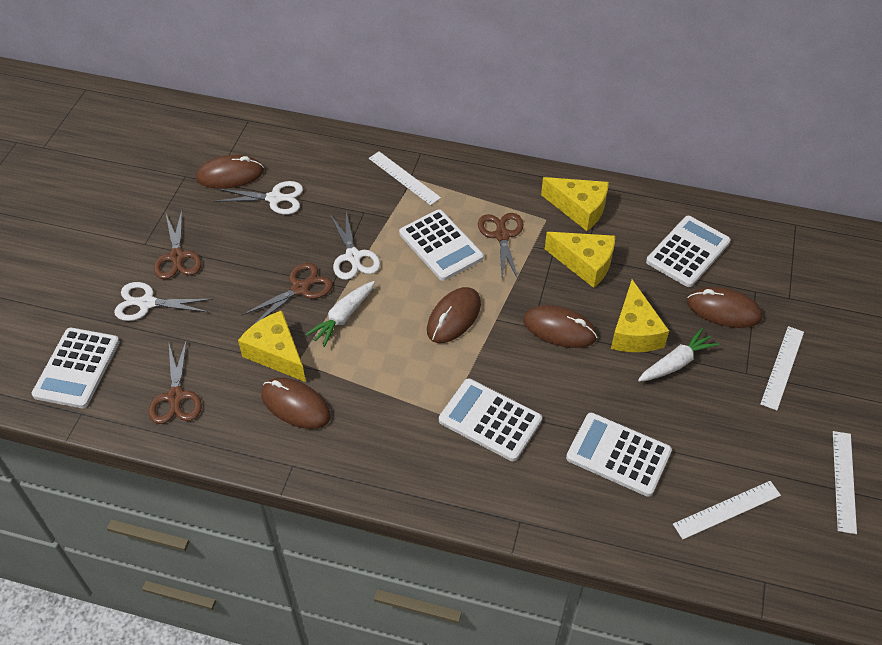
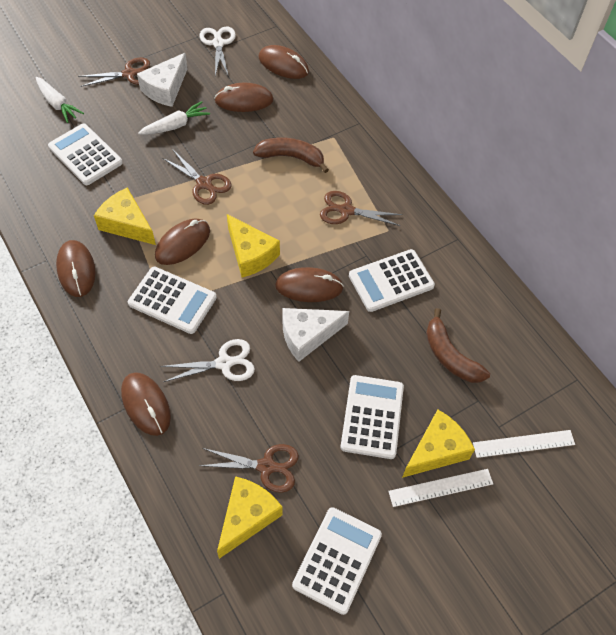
brown banana: 0 -> 2
brown mouse: 5 -> 6
white cheese: 0 -> 2
white ruler: 4 -> 2
white scissors: 3 -> 2

